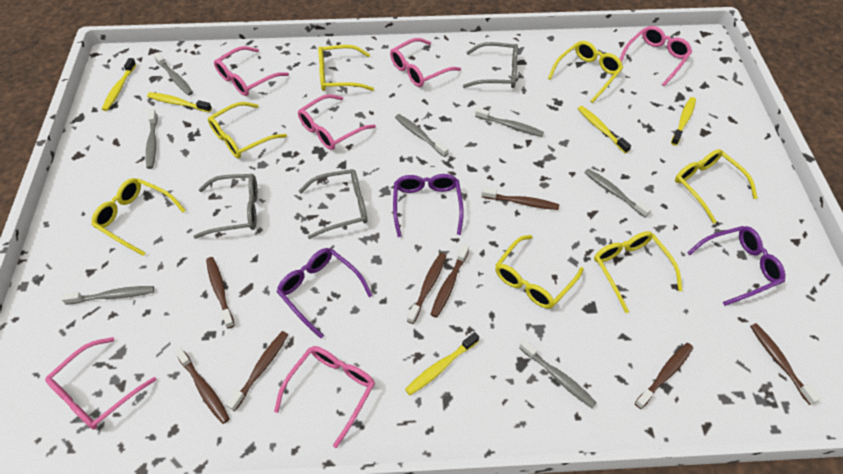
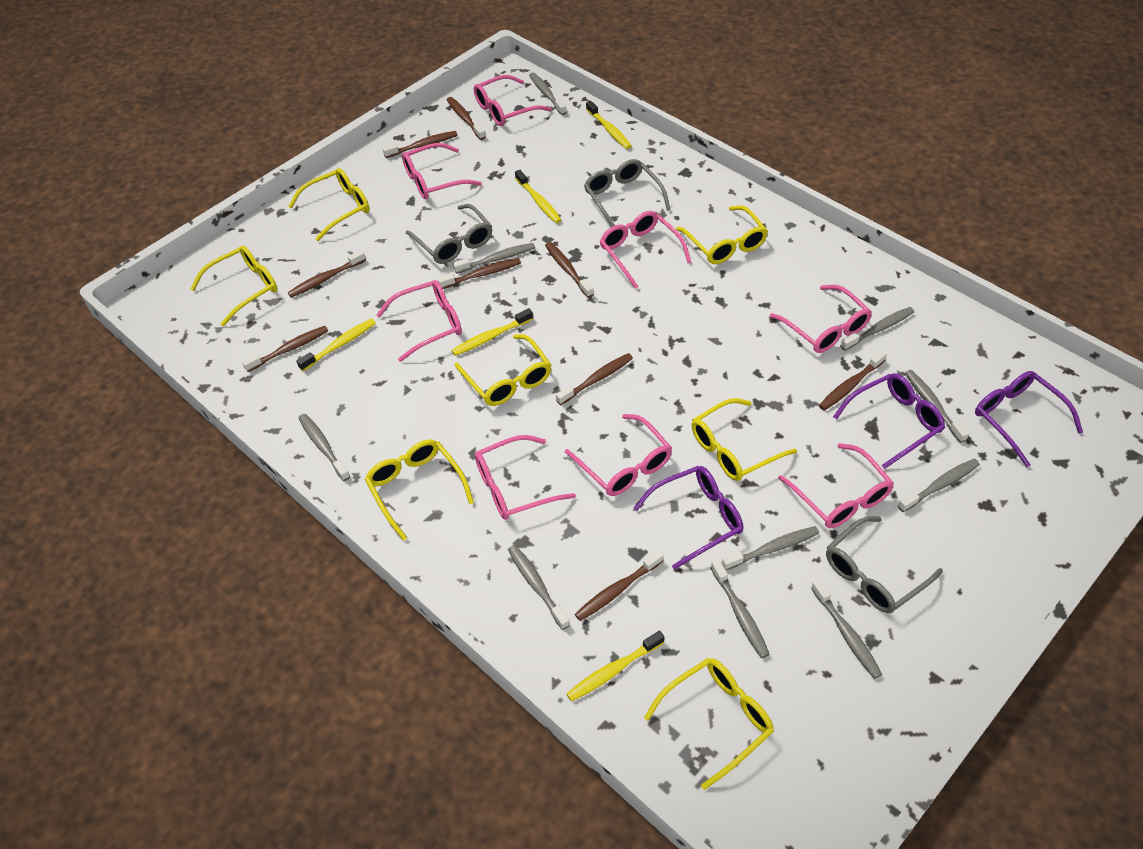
brown toothbrush: 8 -> 9
grey toothbrush: 7 -> 10
pink glasses: 6 -> 8

